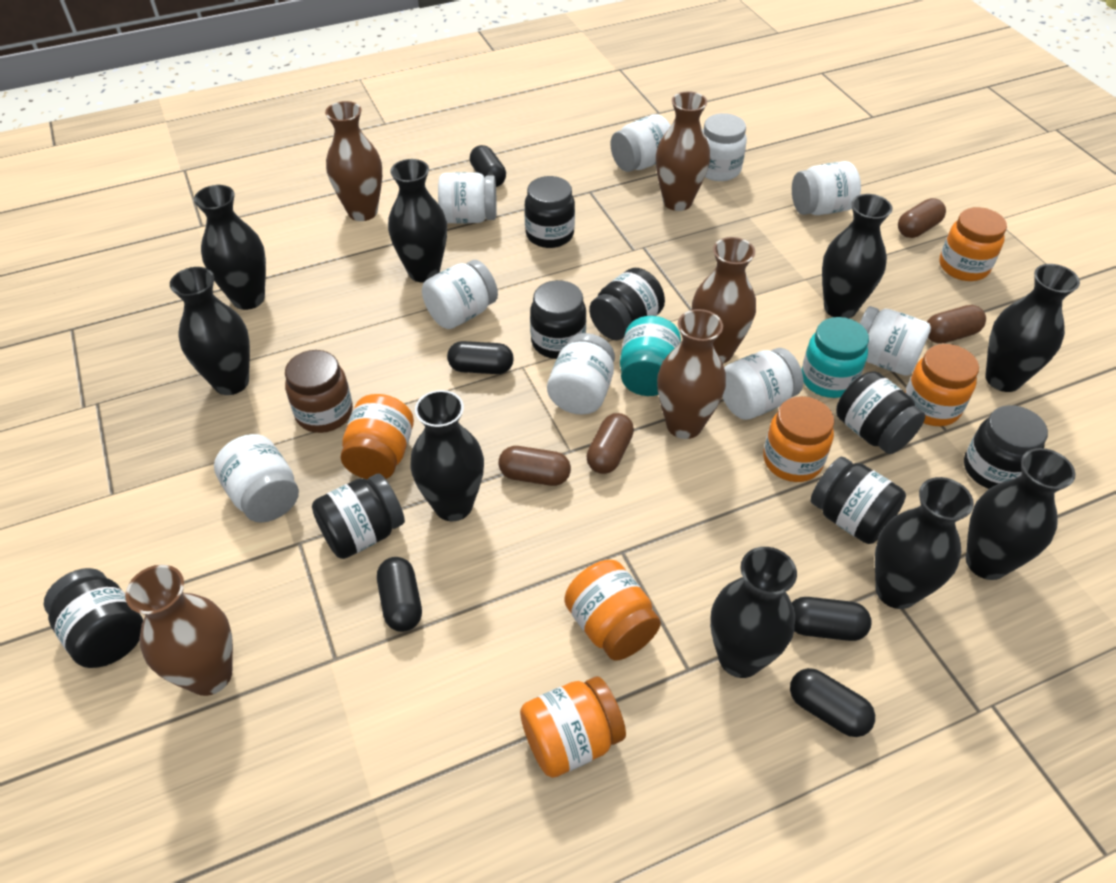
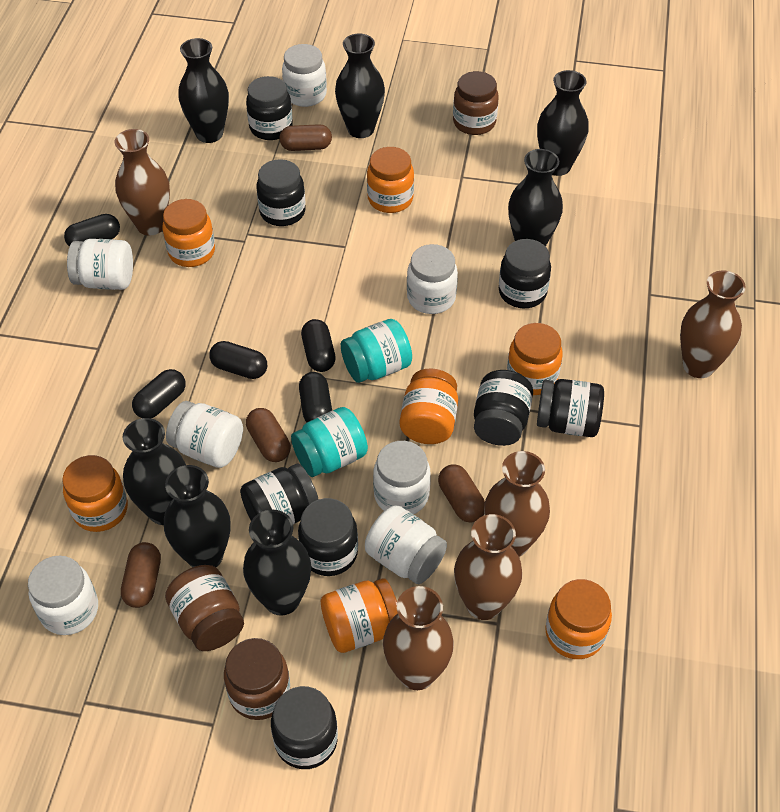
black vase: 9 -> 7
brown jar: 1 -> 3
orange jar: 6 -> 7
white jar: 9 -> 7

